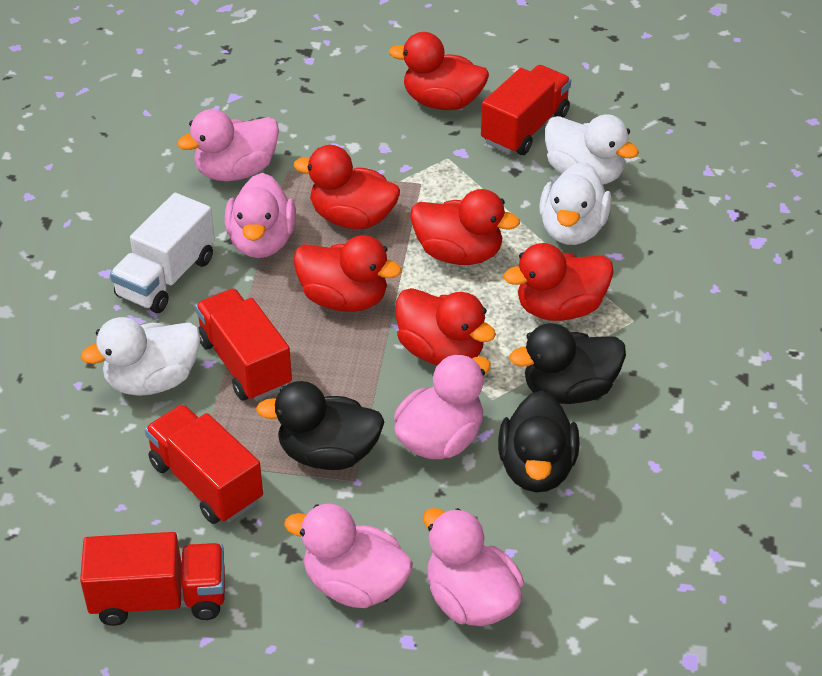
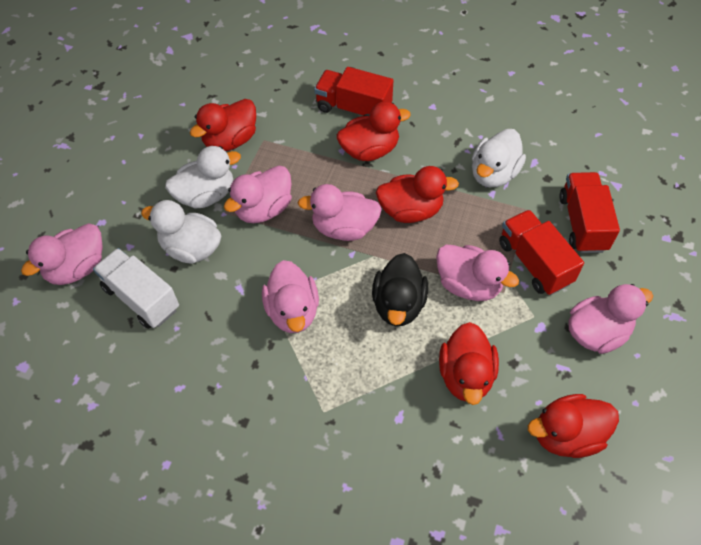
black duck: 3 -> 1
pink duck: 5 -> 6
red duck: 6 -> 5
red truck: 4 -> 3

